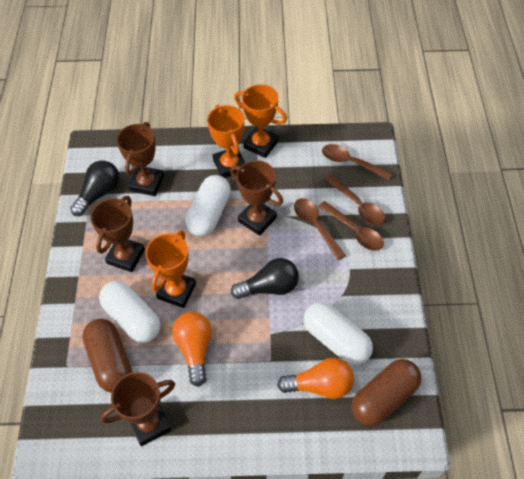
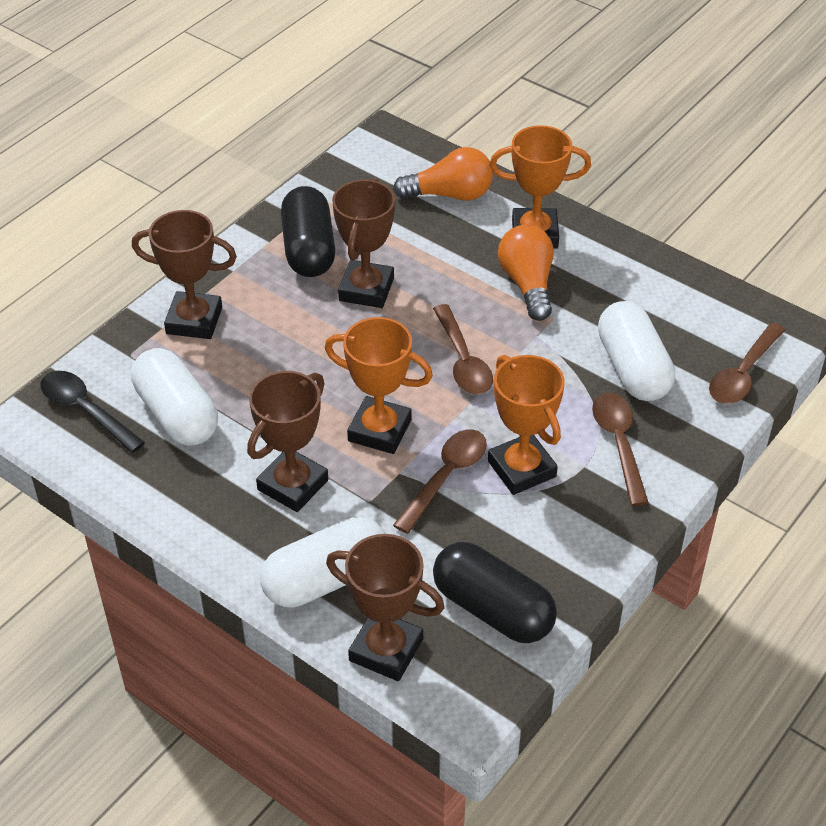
black capsule: 0 -> 2
black light bulb: 2 -> 0
black spoon: 0 -> 1
brown capsule: 2 -> 0

